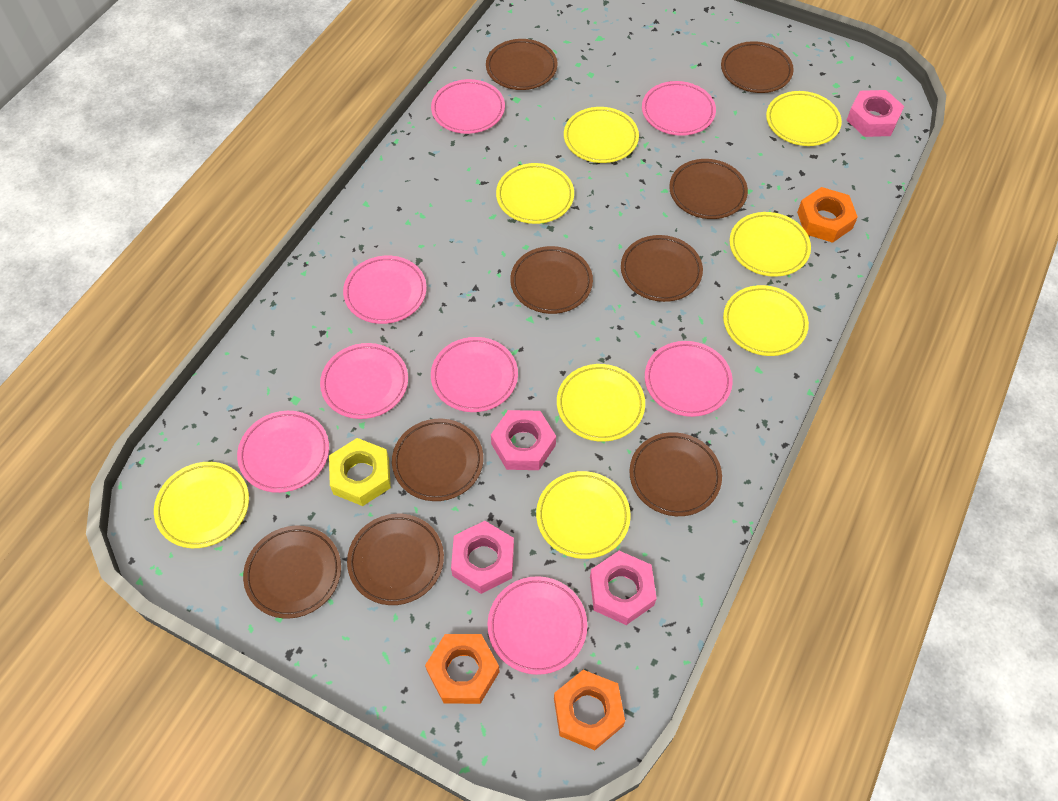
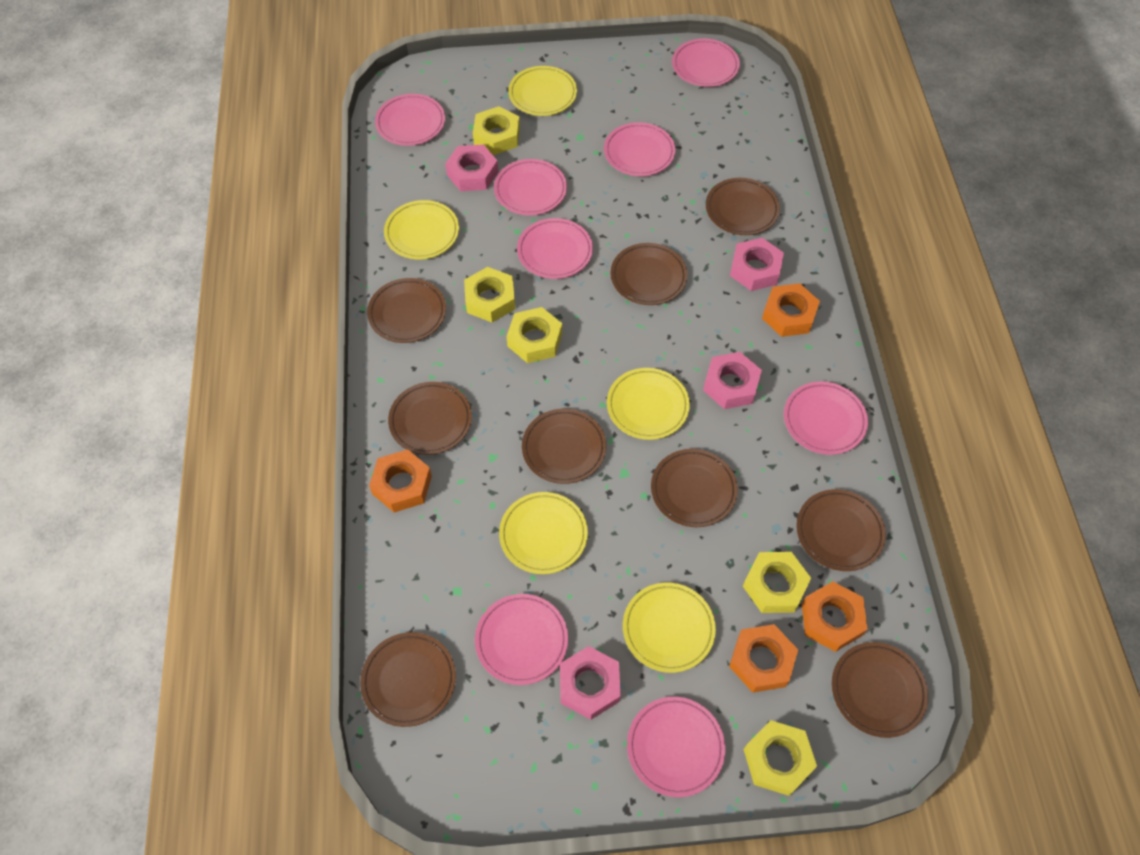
orange nut: 3 -> 4
yellow nut: 1 -> 5
yellow plate: 8 -> 5

